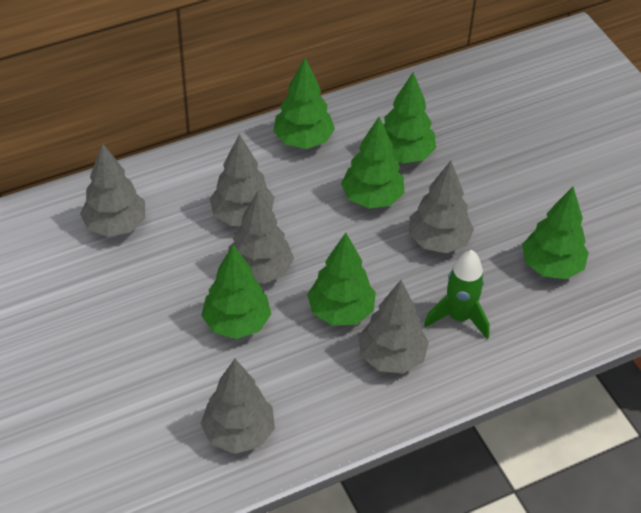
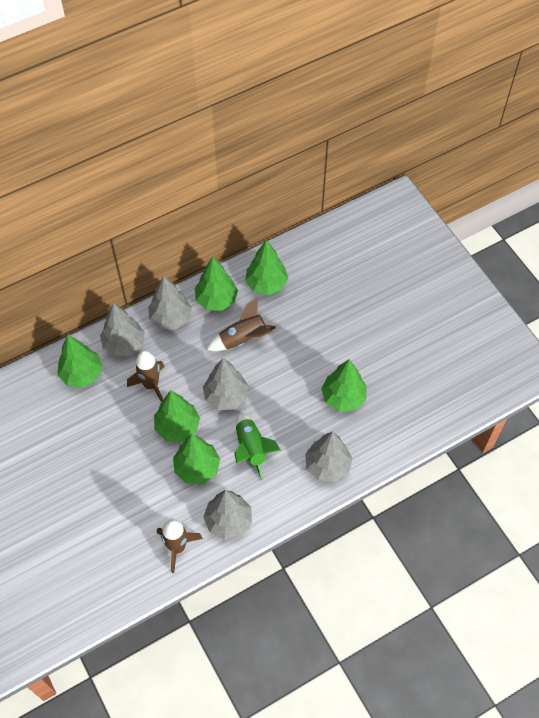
brown rocket: 0 -> 3
grey tree: 6 -> 5

